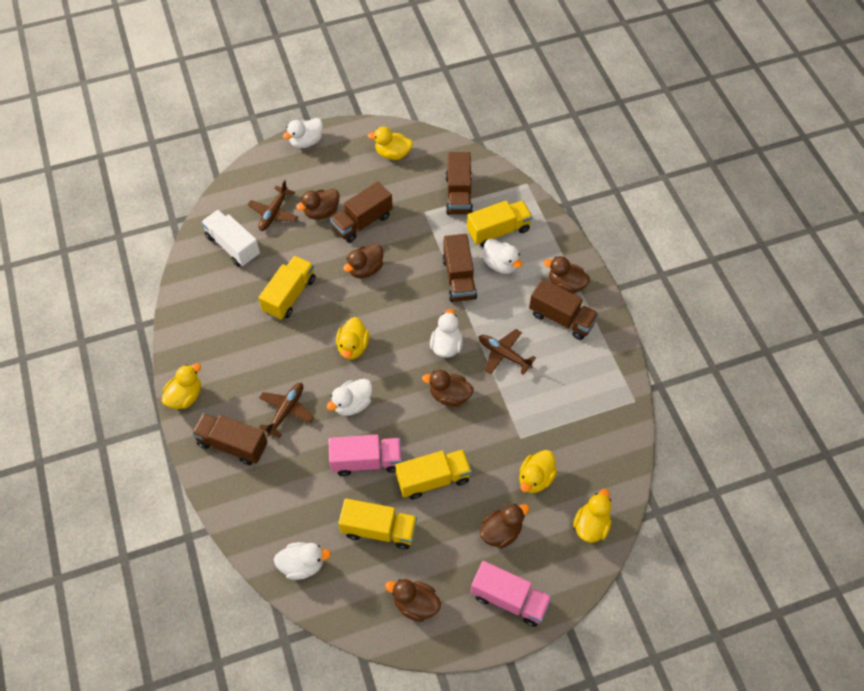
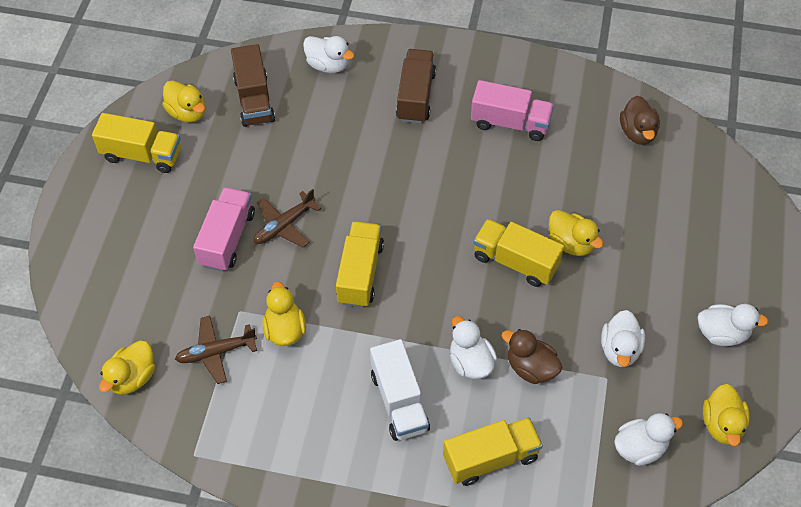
brown duck: 6 -> 2
brown plane: 3 -> 2
brown truck: 5 -> 2

